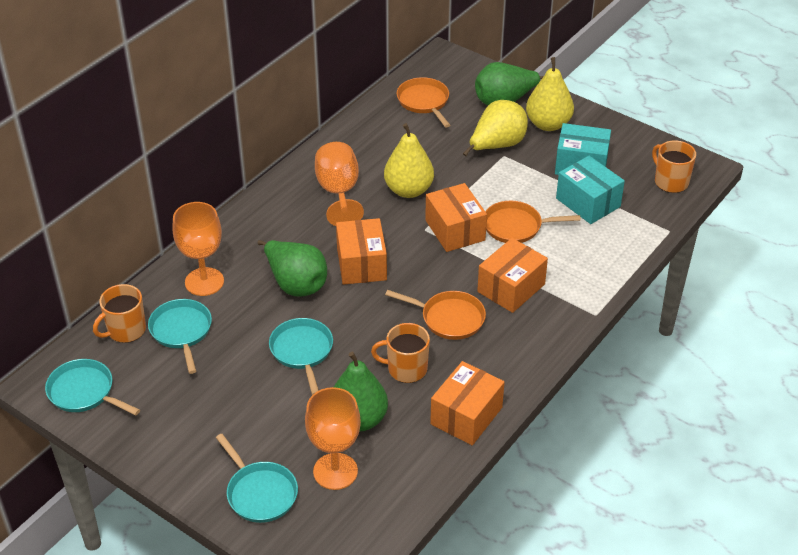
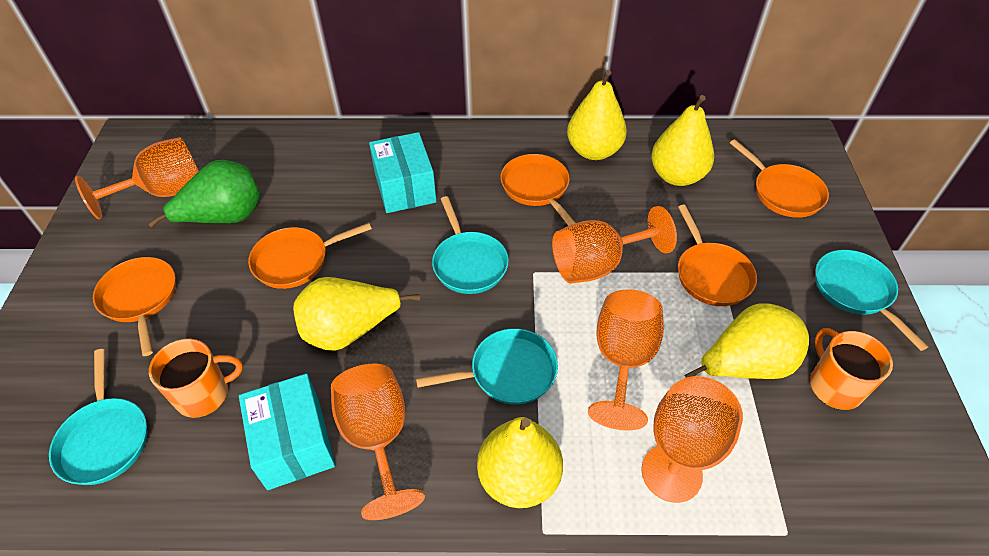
green pear: 3 -> 1
orange box: 4 -> 0
orange goblet: 3 -> 5
orange mug: 3 -> 2
orange pan: 3 -> 5
yellow pear: 3 -> 5

